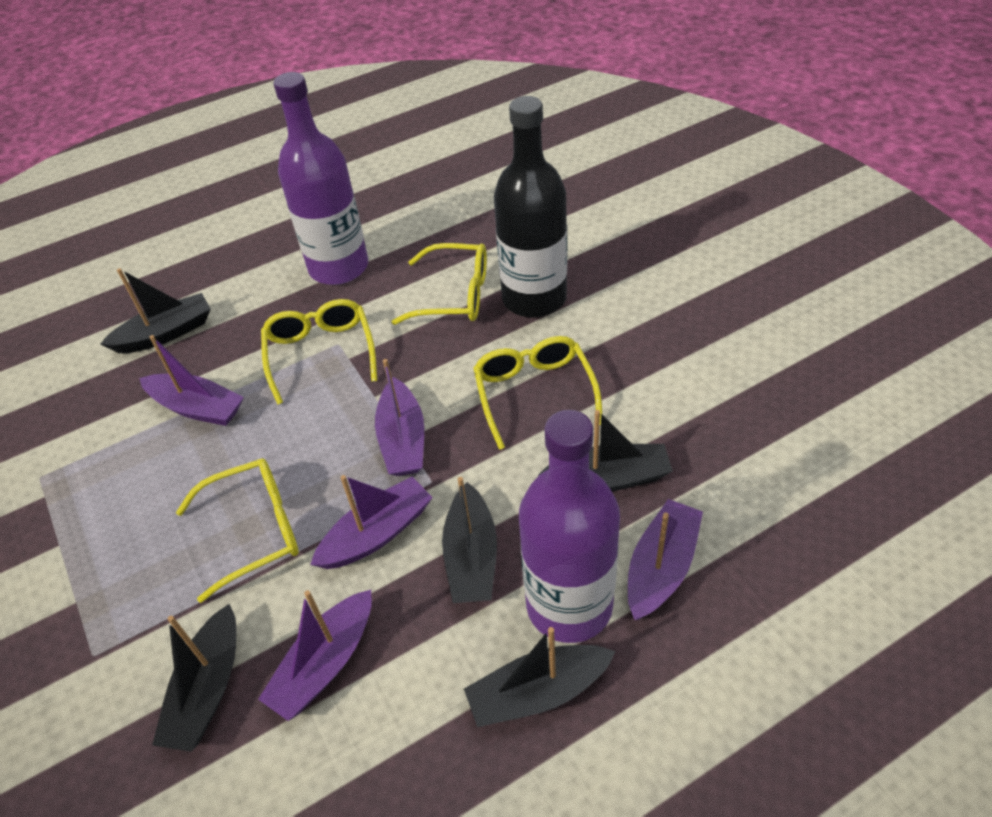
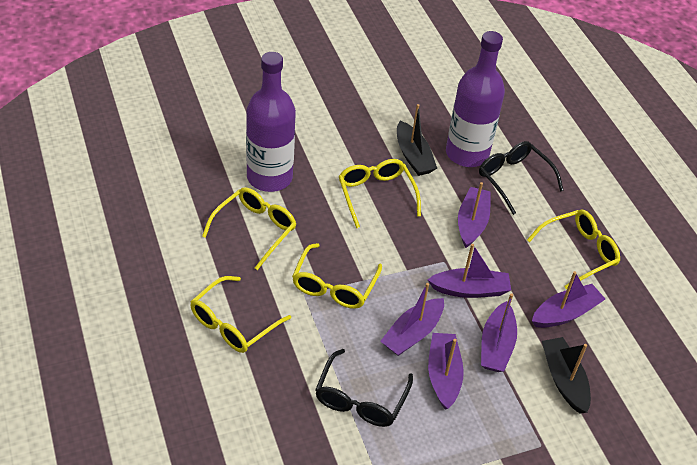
black boat: 5 -> 2
black bottle: 1 -> 0
black glasses: 0 -> 2
purple boat: 5 -> 6
yellow glasses: 4 -> 5

